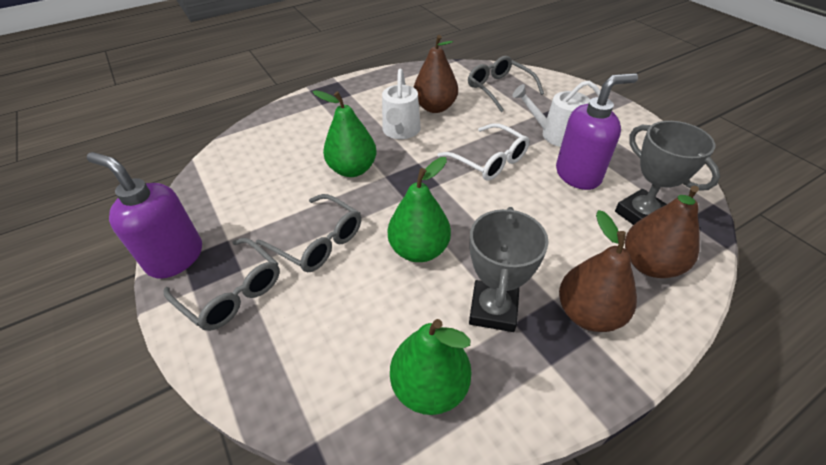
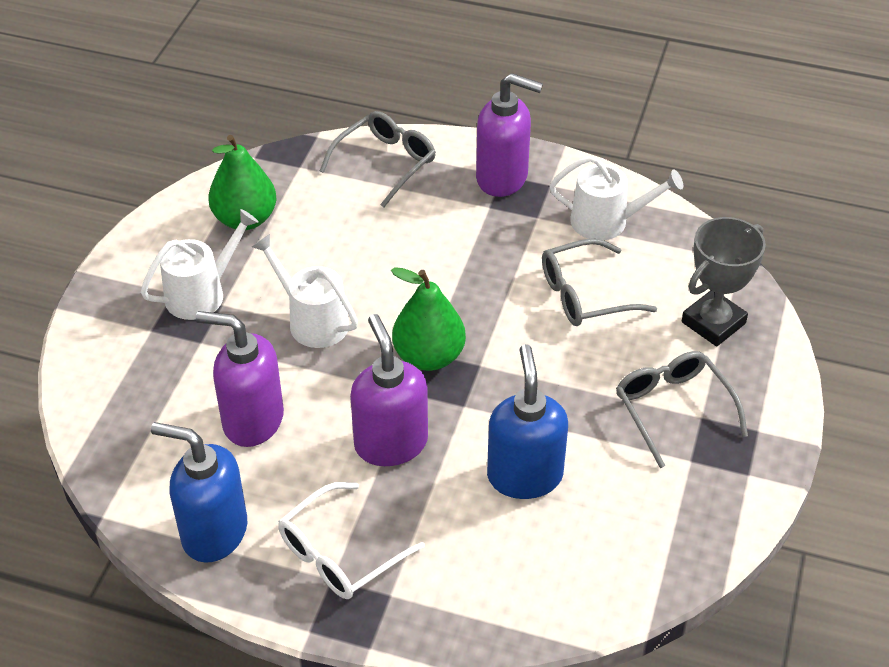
blue soap dispenser: 0 -> 2
brown pear: 3 -> 0
green pear: 3 -> 2
grey trophy: 2 -> 1
purple soap dispenser: 2 -> 3
white watering can: 2 -> 3

